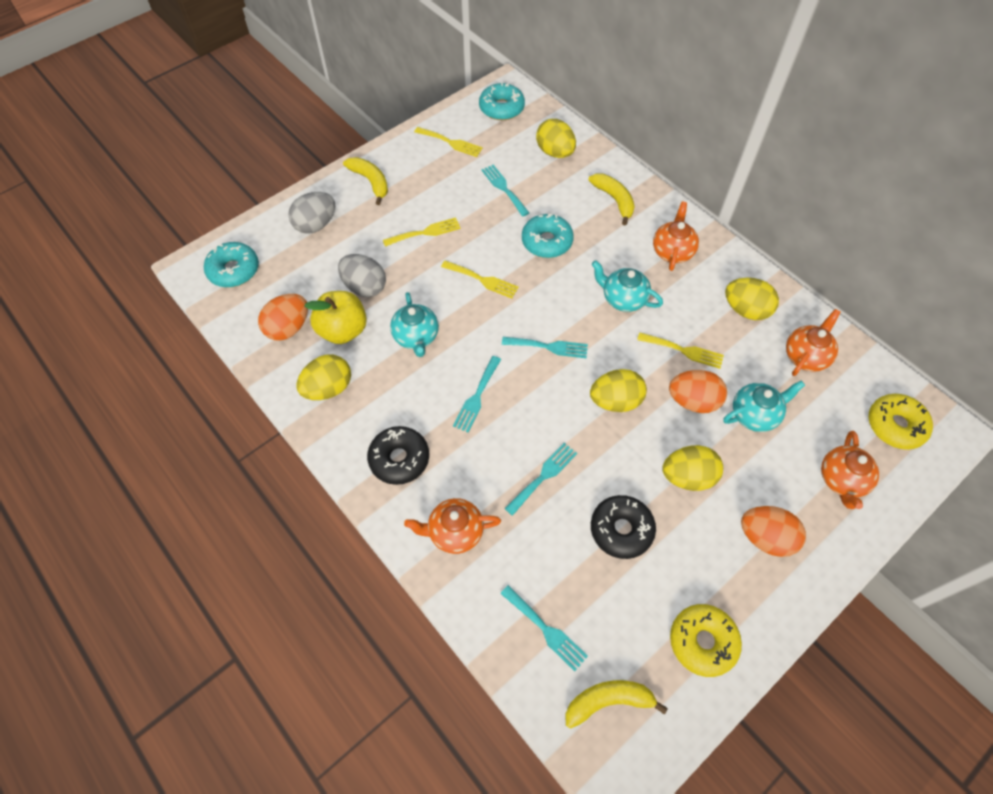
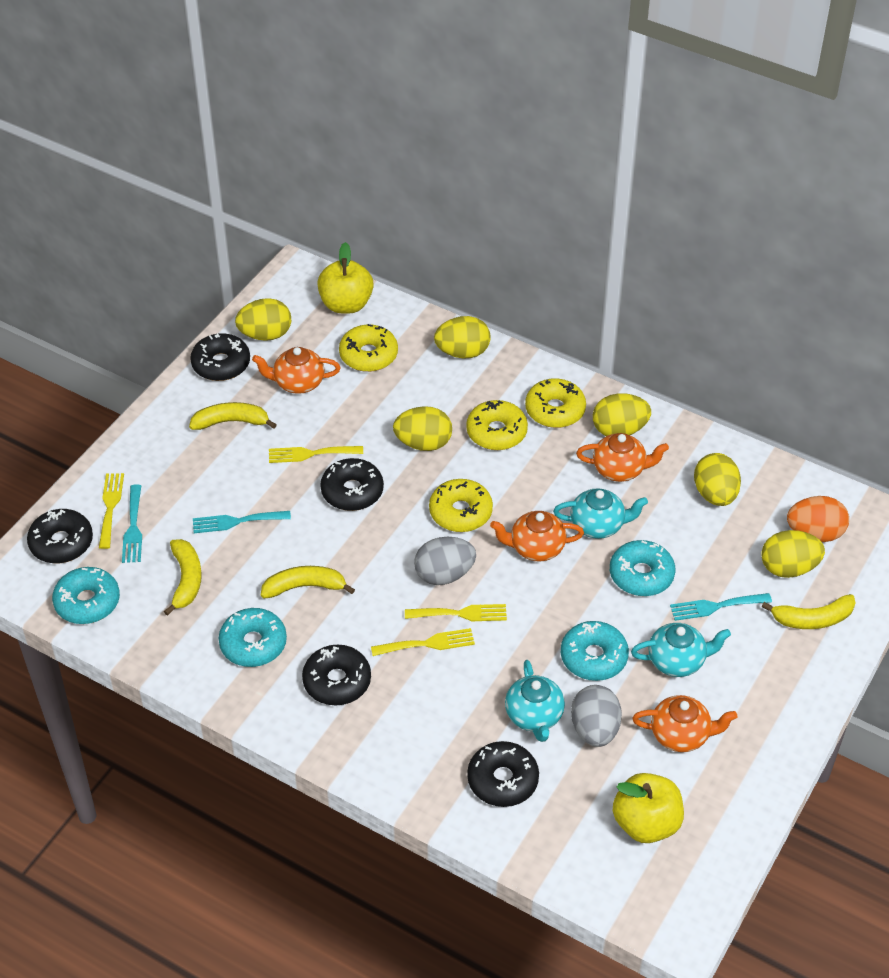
black donut: 2 -> 5
orange egg: 3 -> 1
turquoise donut: 3 -> 4
turquoise fork: 5 -> 3
yellow apple: 1 -> 2
yellow banana: 3 -> 4
yellow donut: 2 -> 4
yellow egg: 5 -> 6

